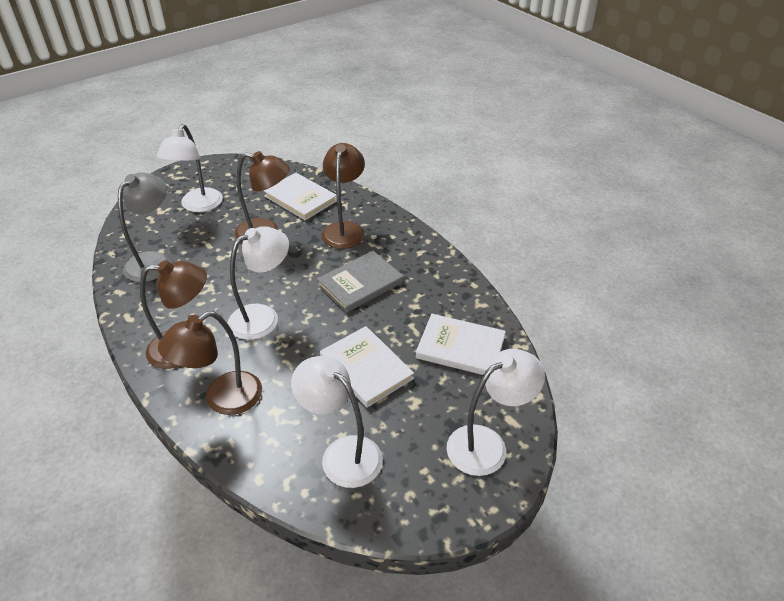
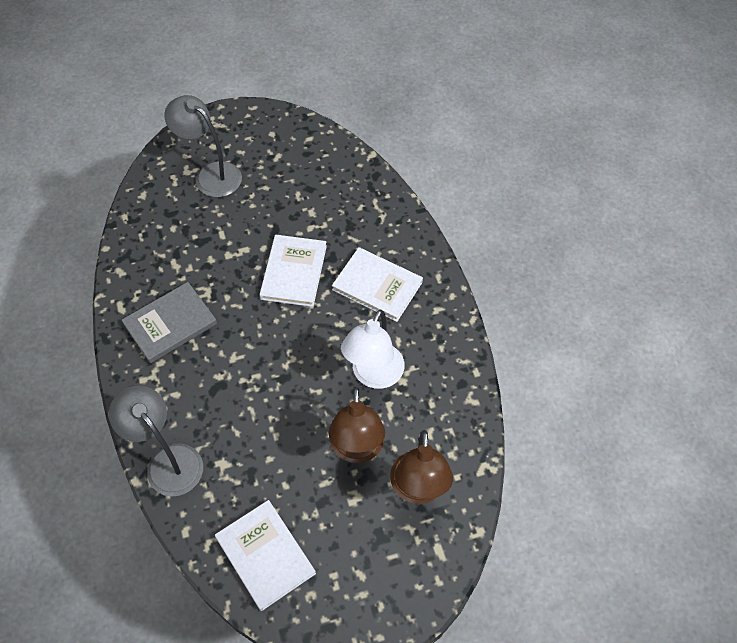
brown lamp: 4 -> 2
grey lamp: 1 -> 2
white lamp: 4 -> 1

